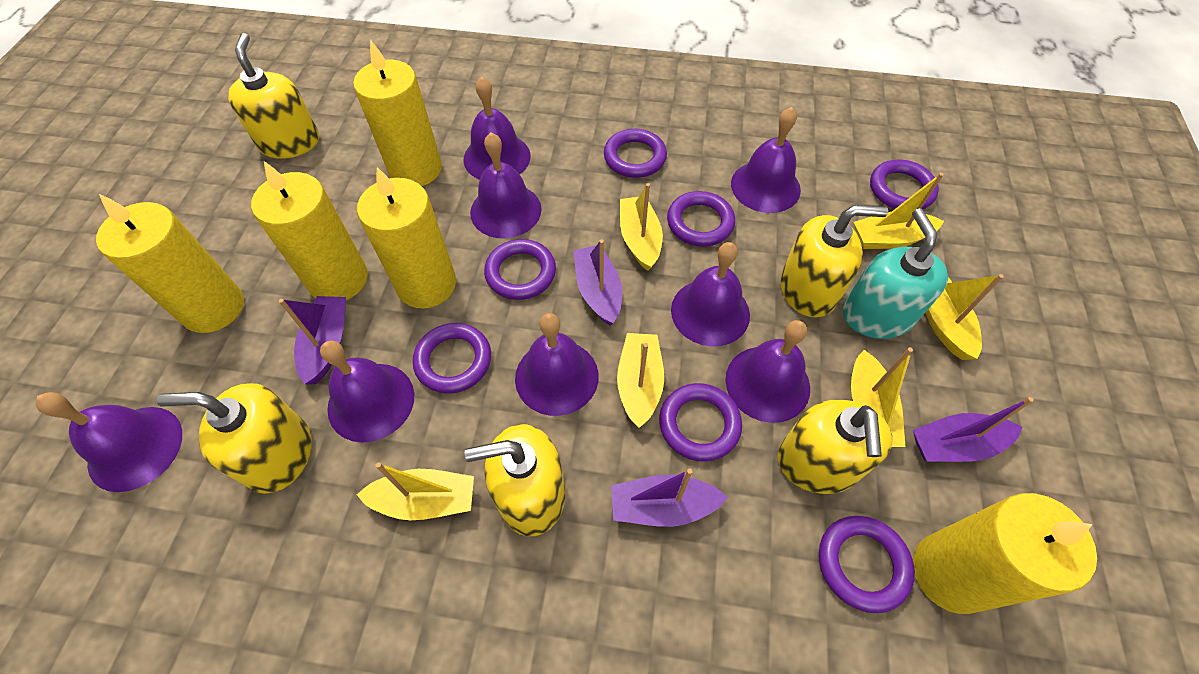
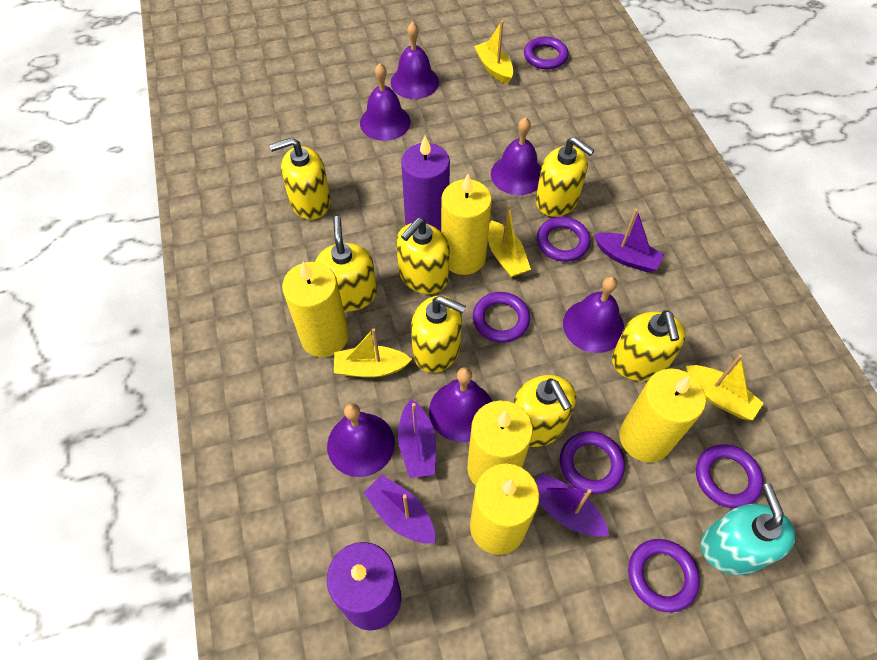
purple bell: 8 -> 6
purple candle: 0 -> 2
purple ring: 7 -> 6
yellow boat: 6 -> 4
yellow soap dispenser: 5 -> 7

